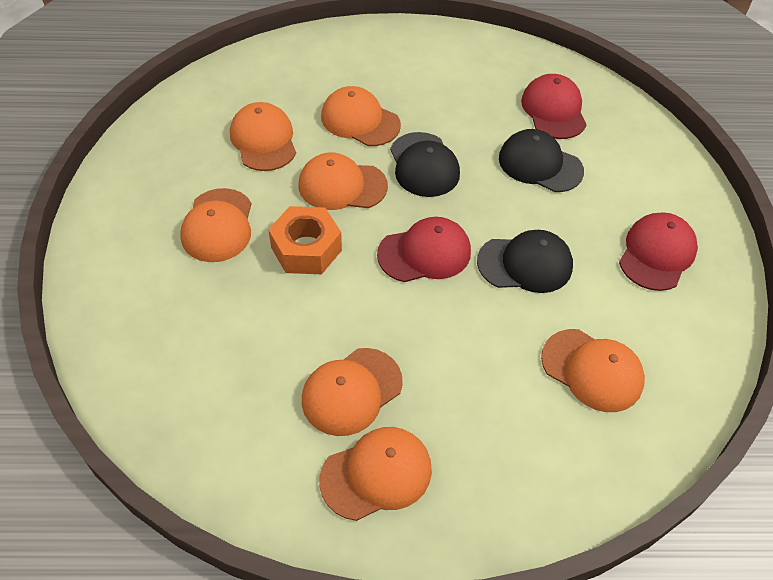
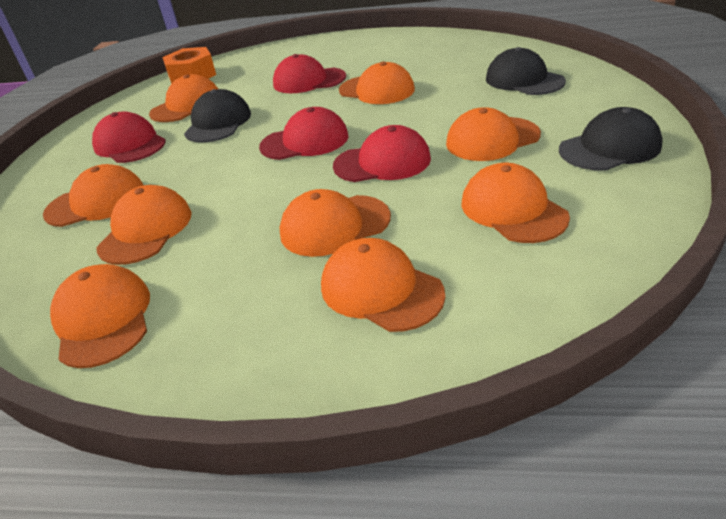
orange cap: 7 -> 9
red cap: 3 -> 4

